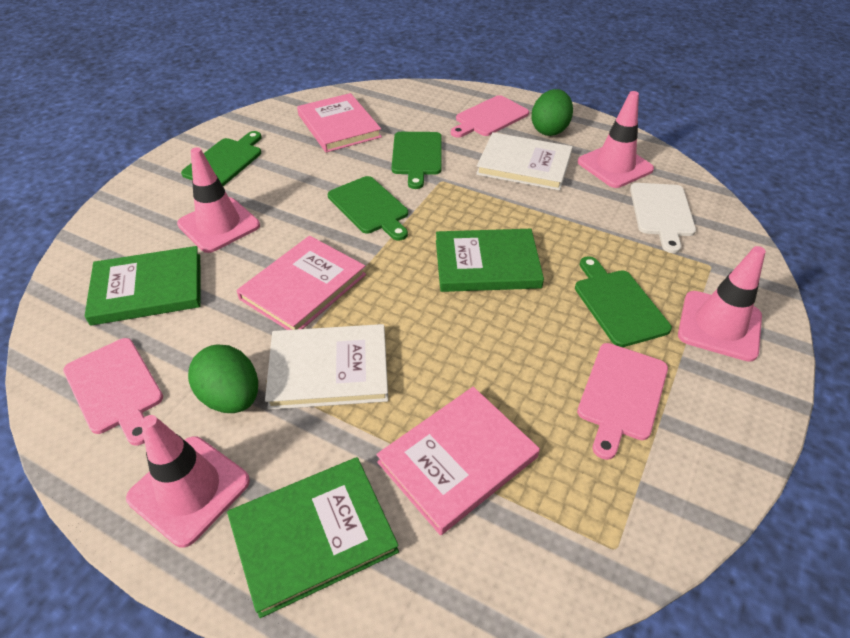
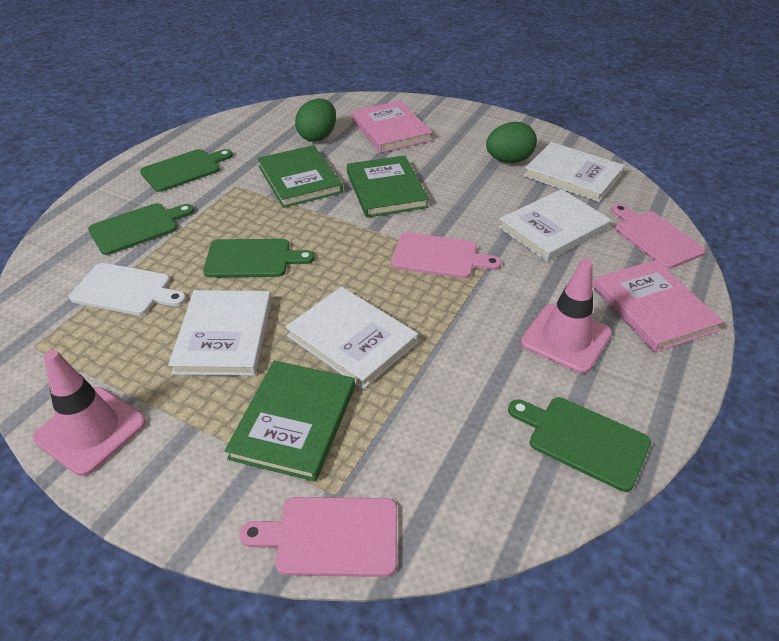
pink book: 3 -> 2
pink traffic cone: 4 -> 2
white book: 2 -> 4

